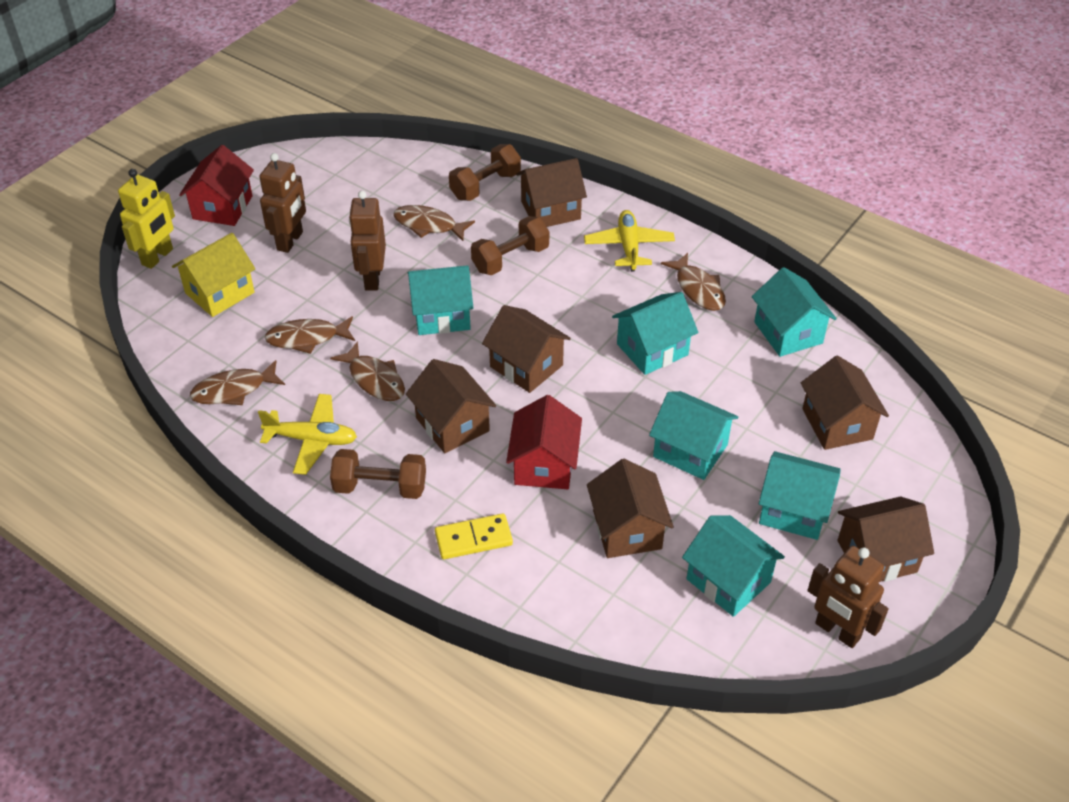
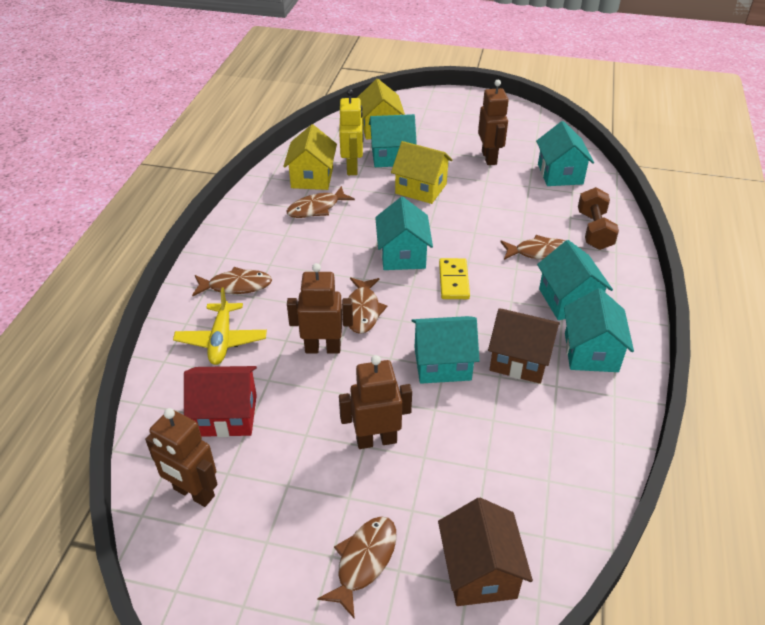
brown dumbbell: 3 -> 1
brown house: 6 -> 2
brown robot: 3 -> 4
red house: 2 -> 1
yellow house: 1 -> 3
yellow plane: 2 -> 1

